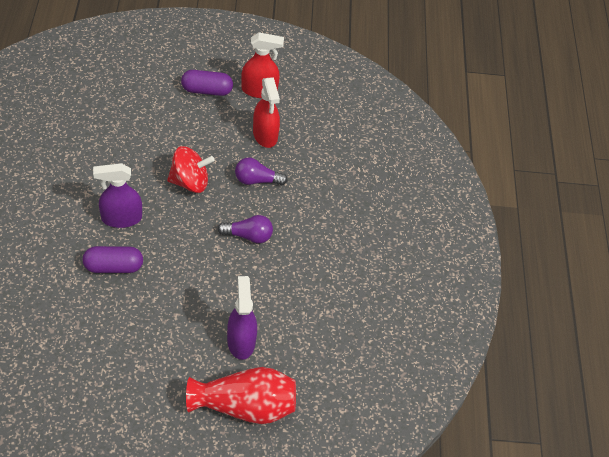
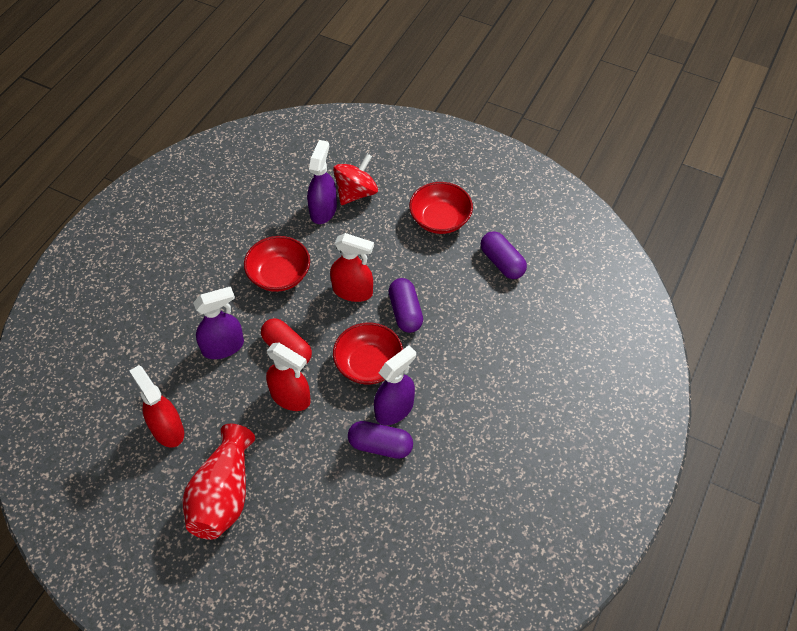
purple capsule: 2 -> 3
purple light bulb: 2 -> 0
purple spray bottle: 2 -> 3
red bowl: 0 -> 3
red capsule: 0 -> 1
red spray bottle: 2 -> 3

